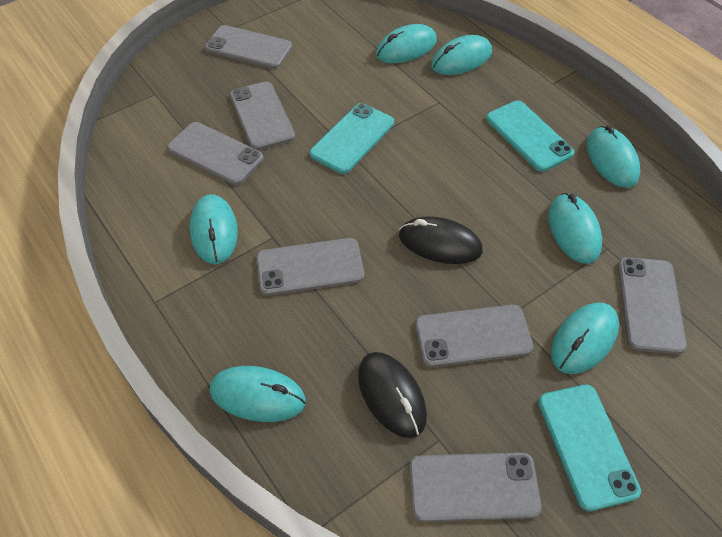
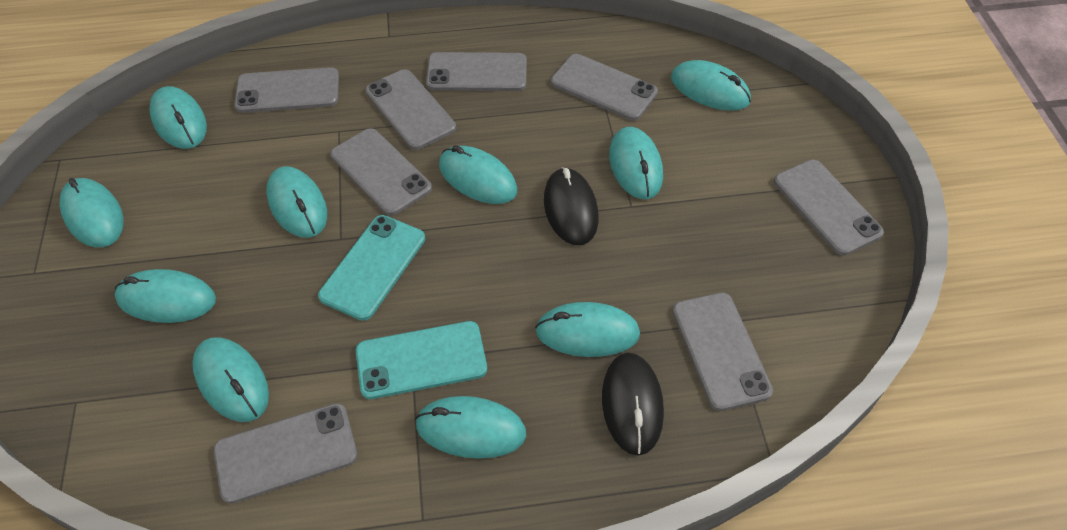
grey phone: 7 -> 8
turquoise mouse: 7 -> 10
turquoise phone: 3 -> 2

